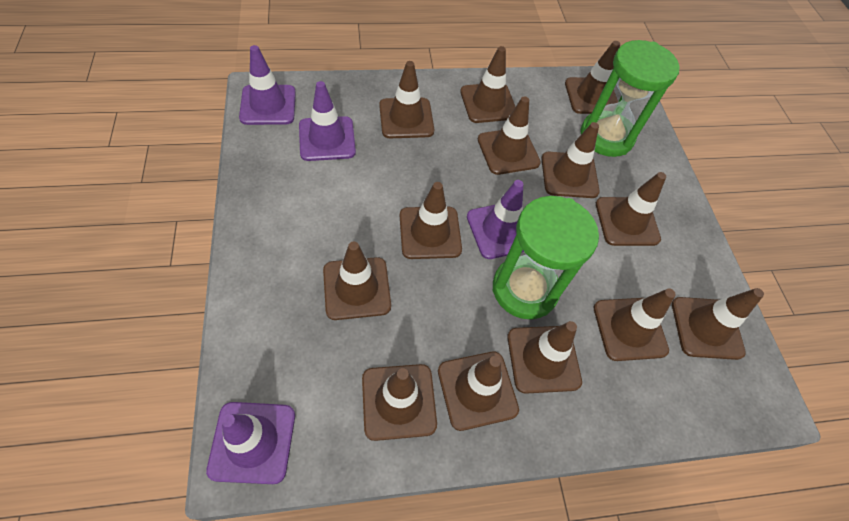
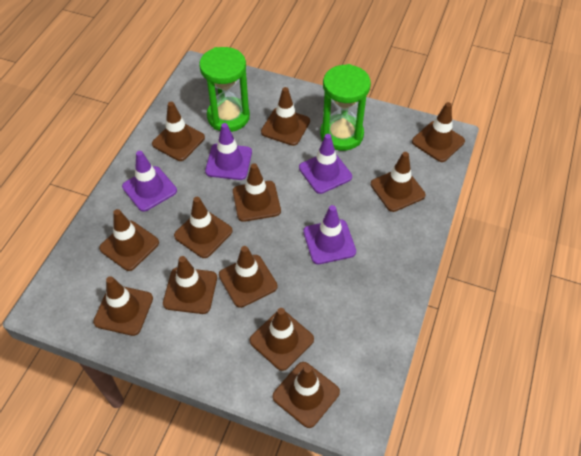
brown traffic cone: 13 -> 12

